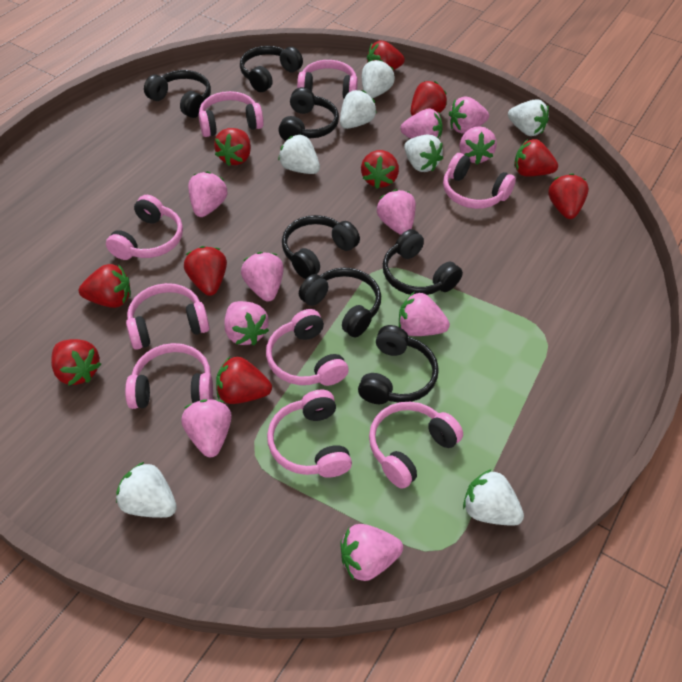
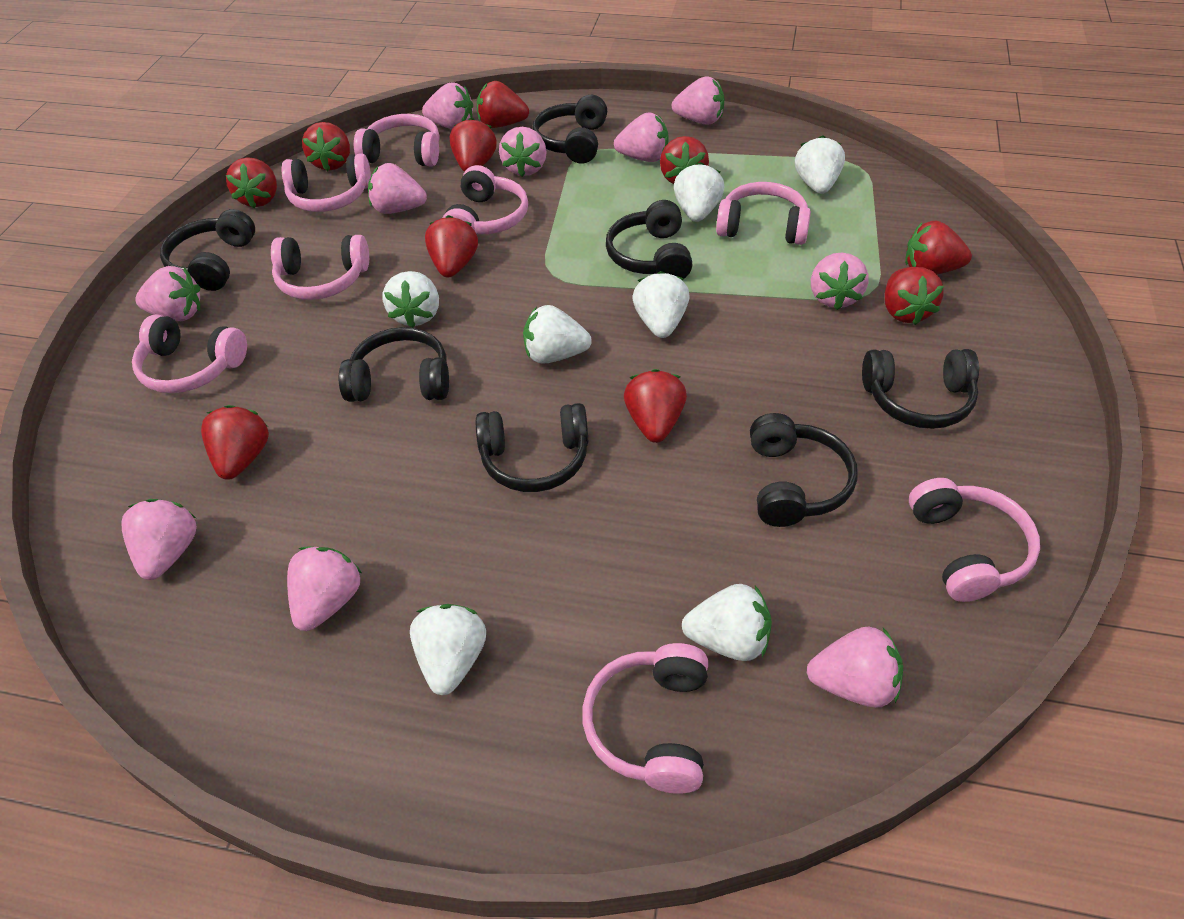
pink headphones: 9 -> 8

